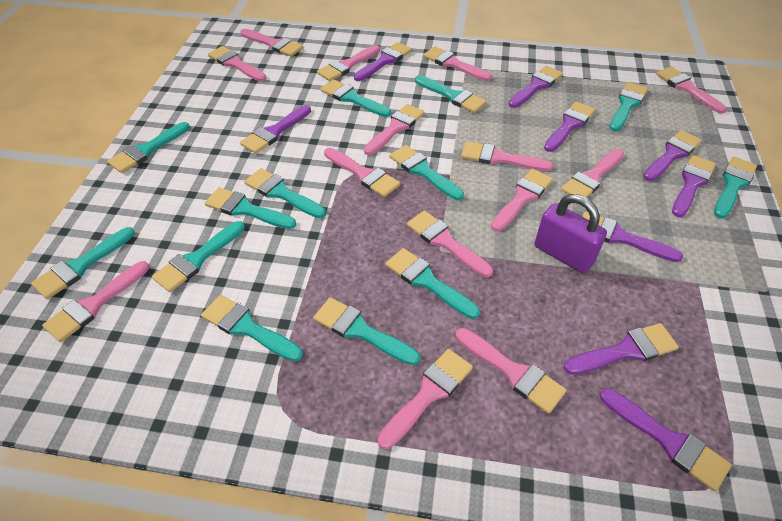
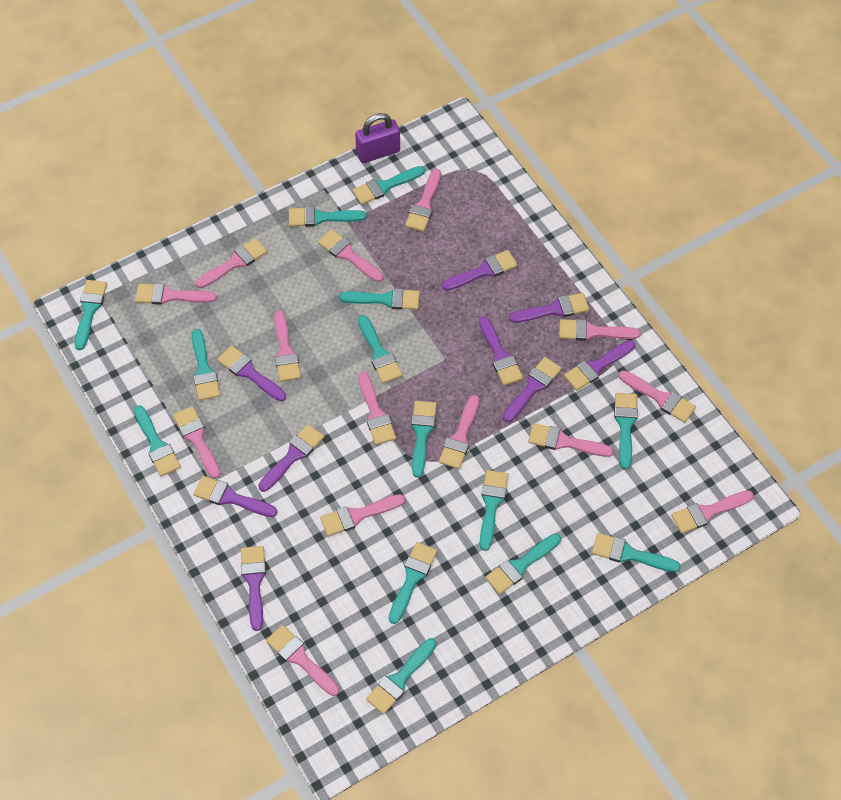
turquoise brush: 13 -> 14

